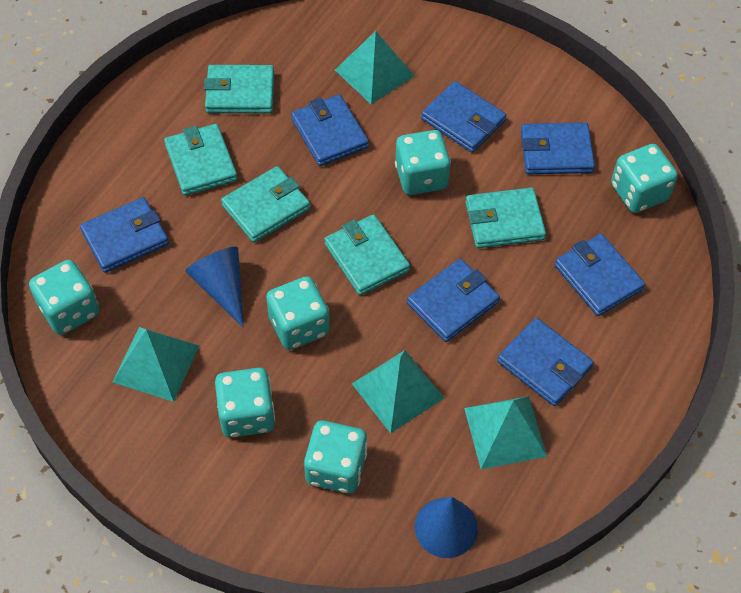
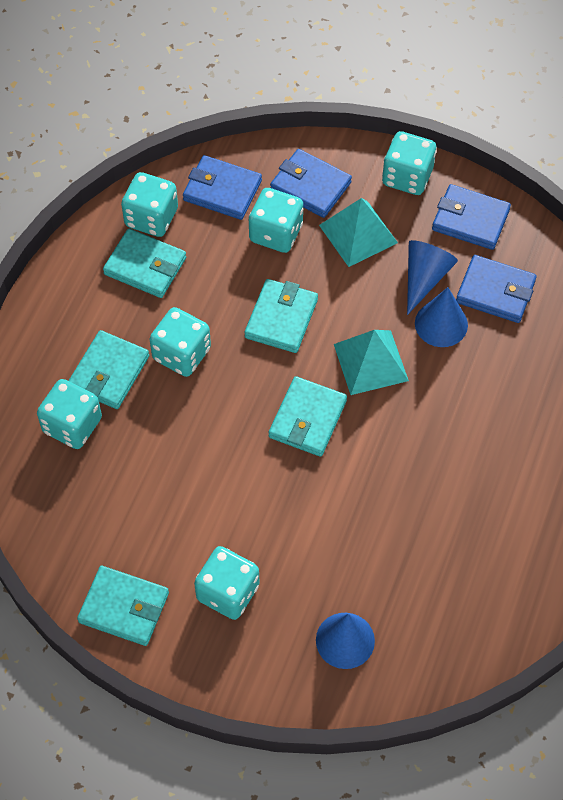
blue cone: 2 -> 3
blue wallet: 7 -> 4
turquoise pyramid: 4 -> 2

